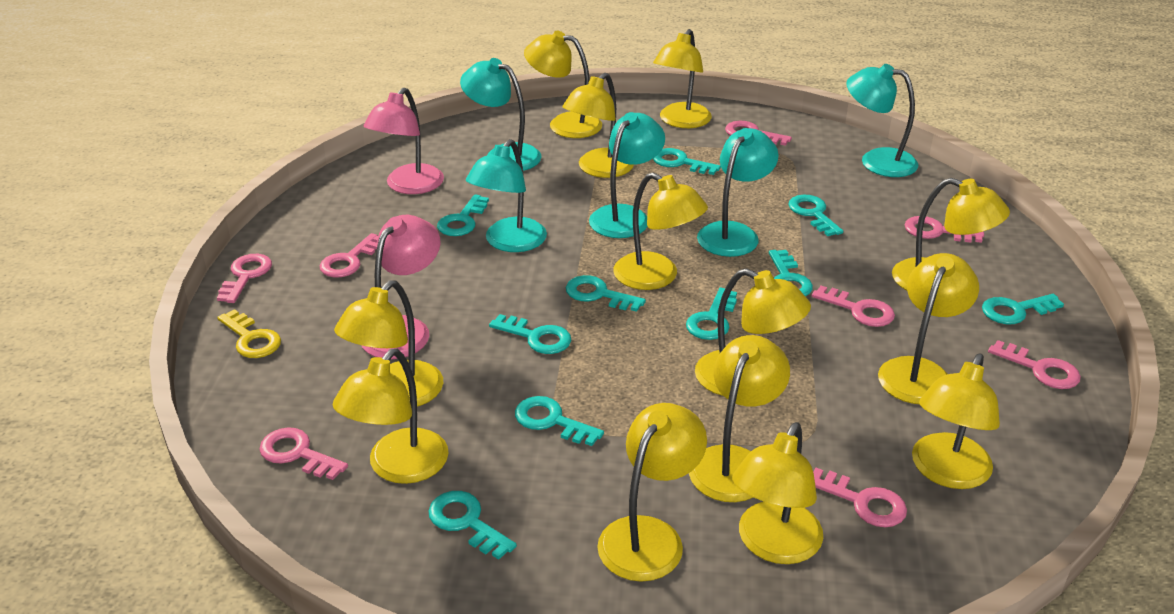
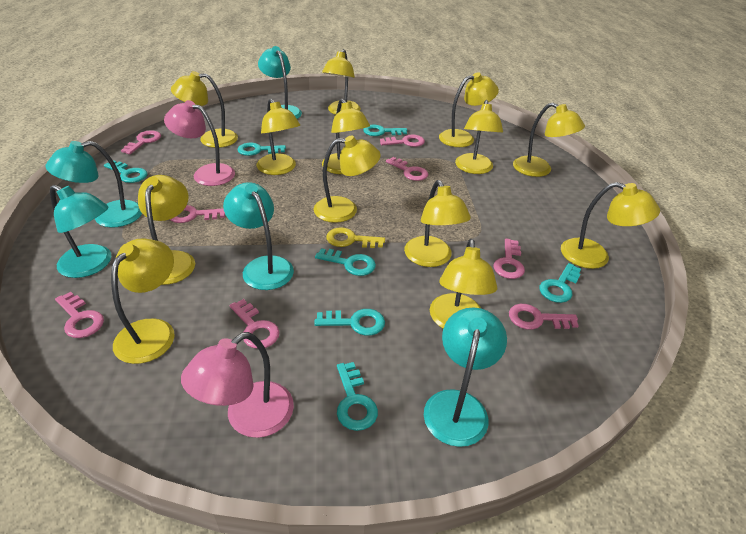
turquoise key: 10 -> 7

